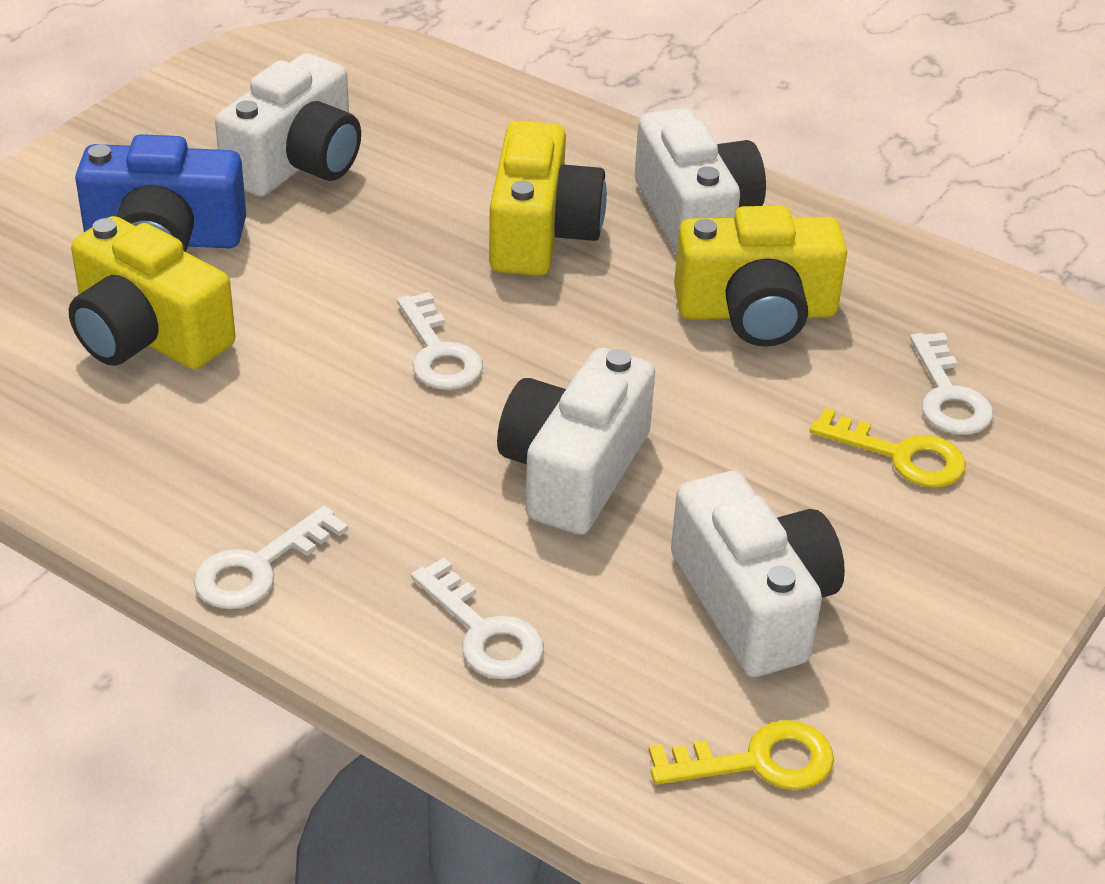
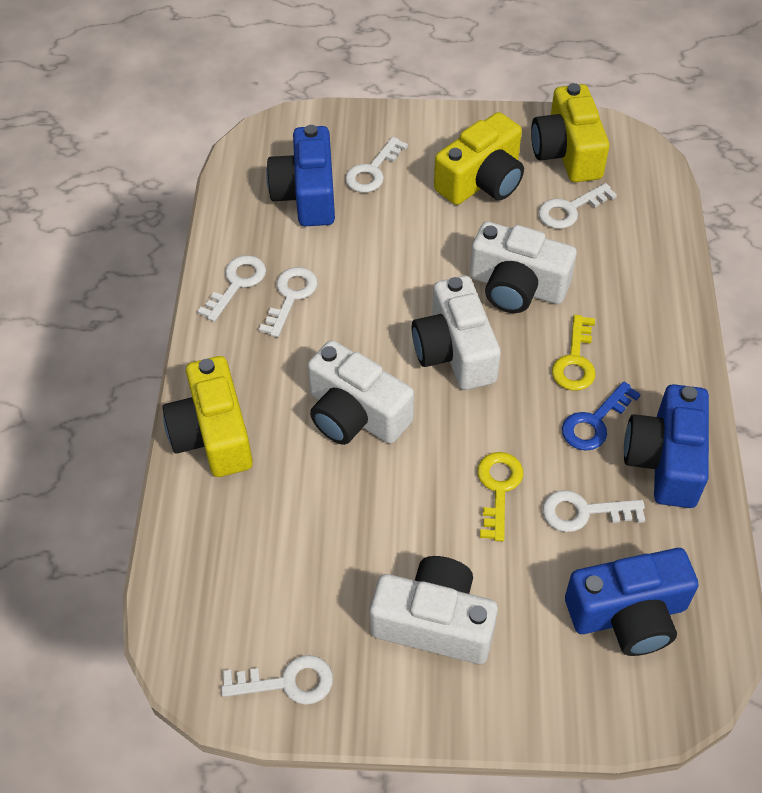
blue camera: 1 -> 3
blue key: 0 -> 1
white key: 4 -> 6

